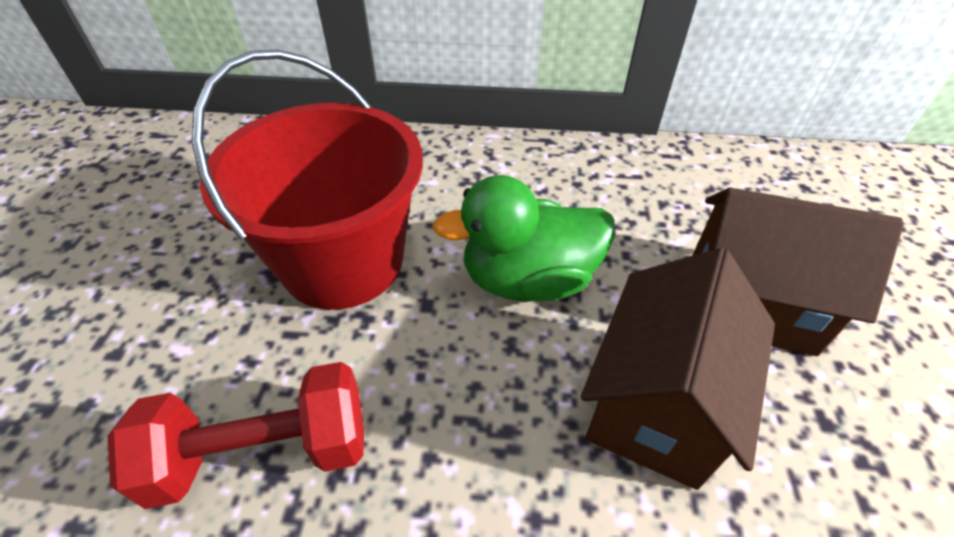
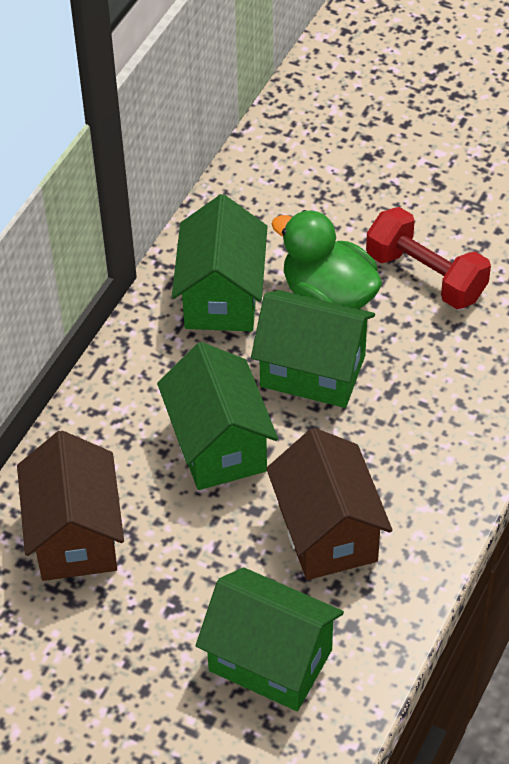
green house: 0 -> 4
red bucket: 1 -> 0

